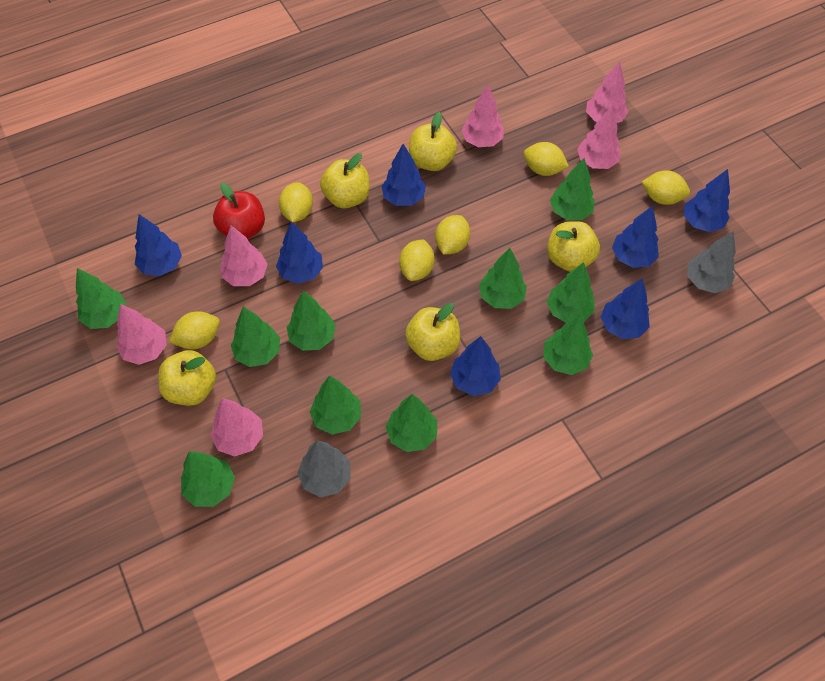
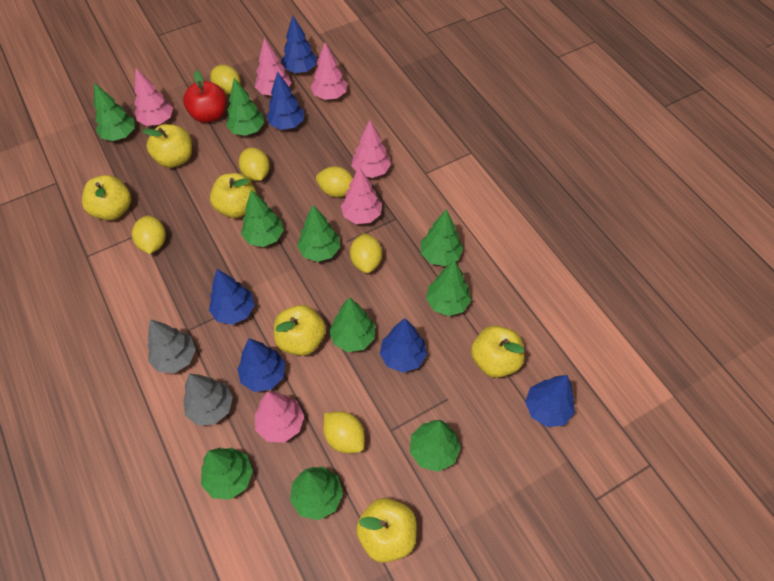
blue tree: 7 -> 6
yellow apple: 5 -> 6

